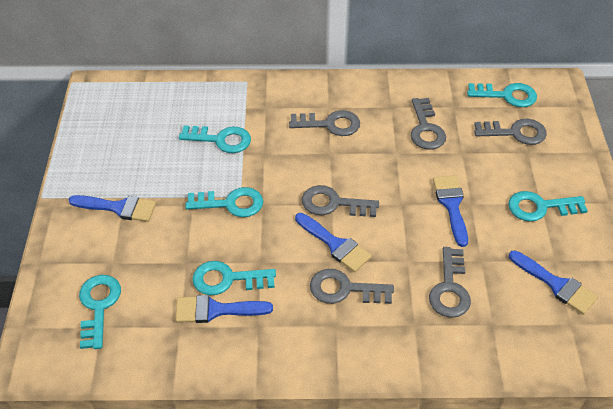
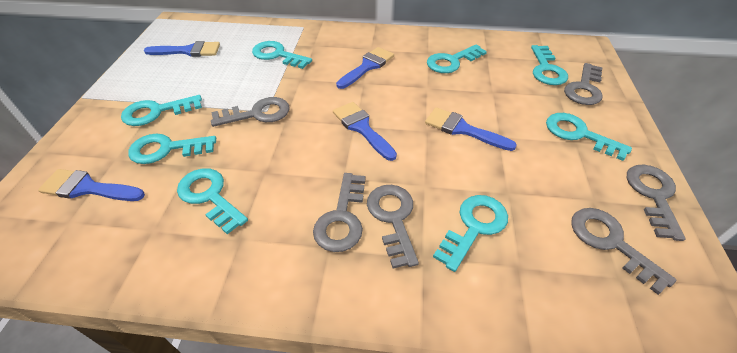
turquoise key: 6 -> 8

